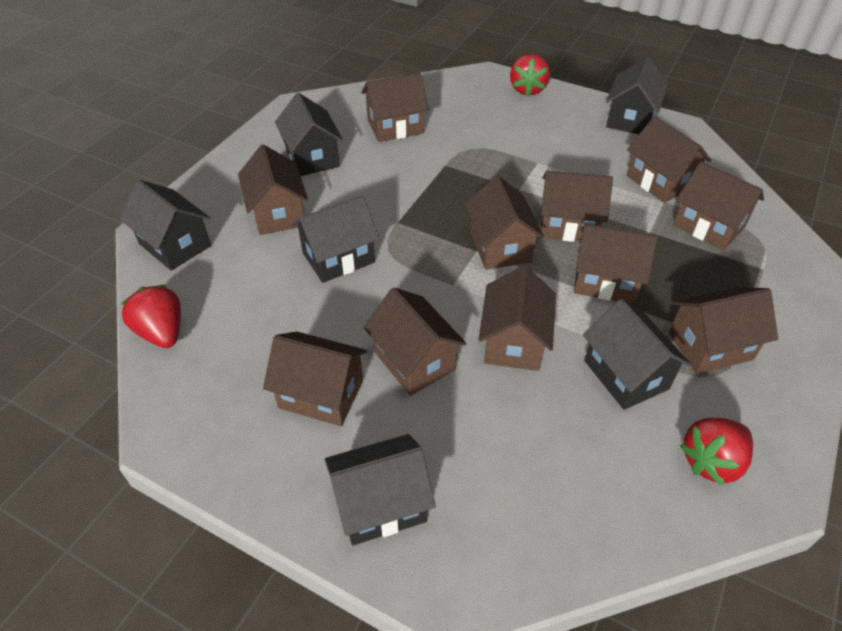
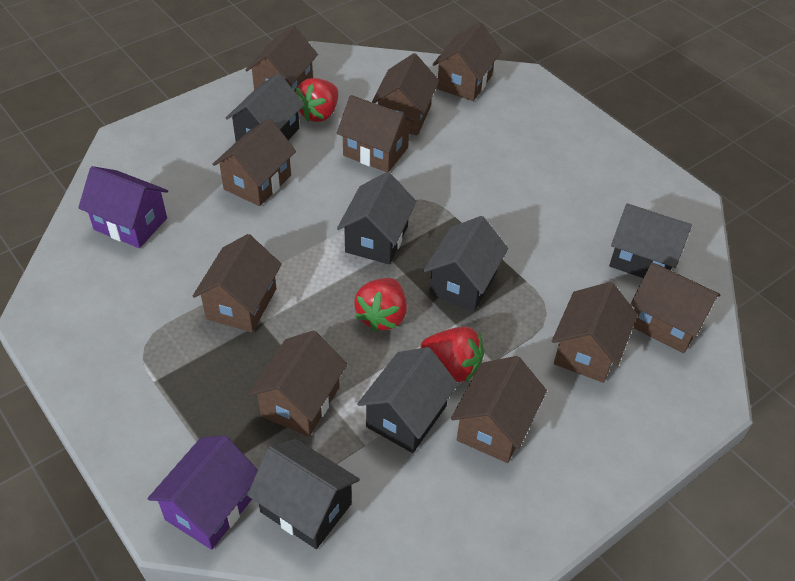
brown house: 11 -> 10
purple house: 0 -> 2

